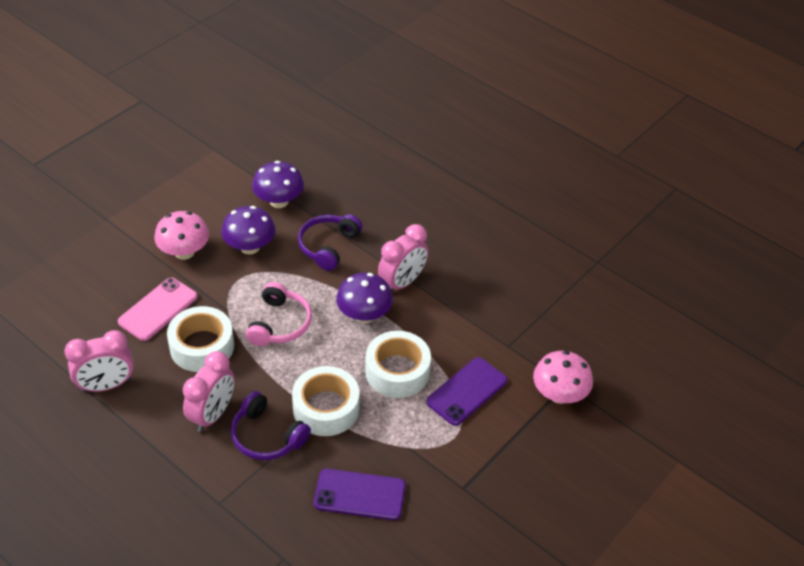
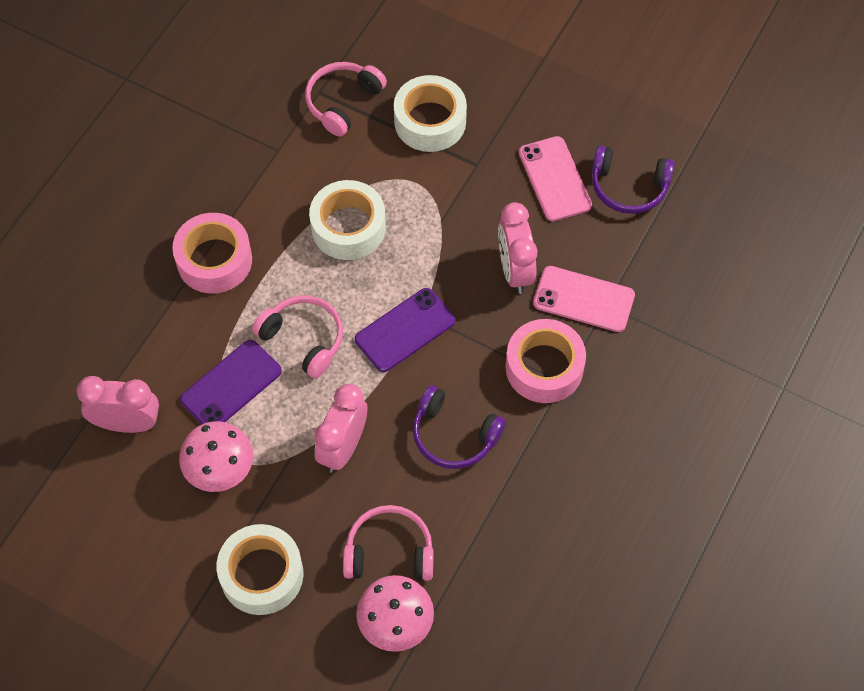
pink headphones: 1 -> 3
pink phone: 1 -> 2
pink tape: 0 -> 2
purple mushroom: 3 -> 0

